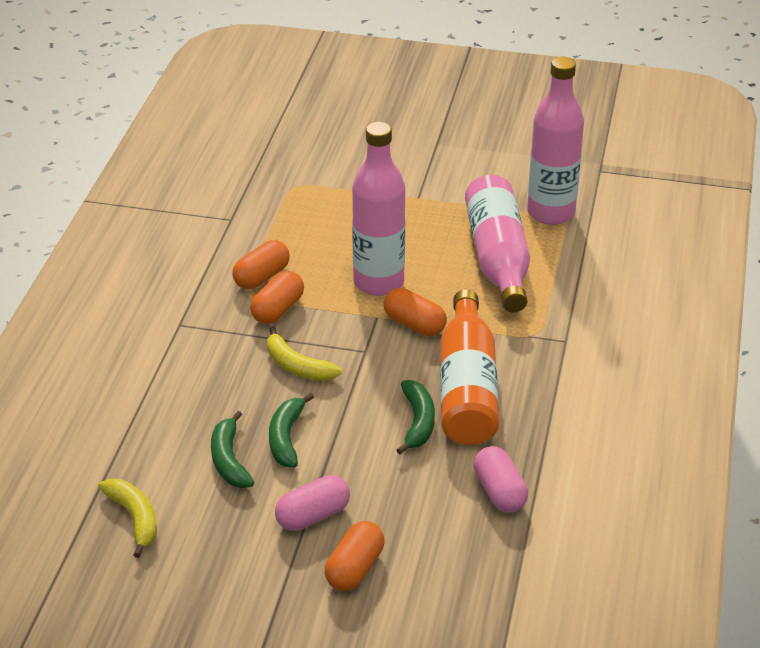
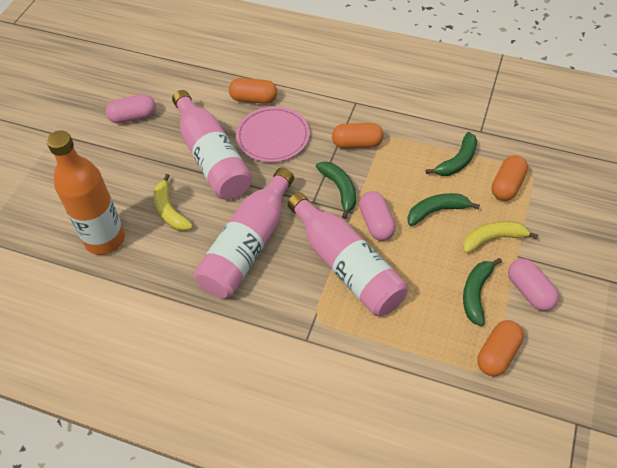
green banana: 3 -> 4
pink capsule: 2 -> 3
pink plate: 0 -> 1

